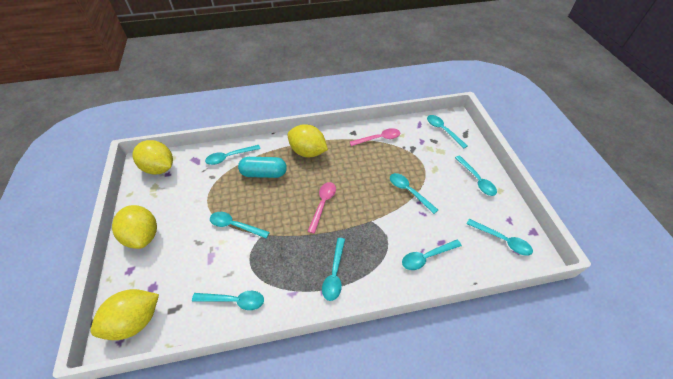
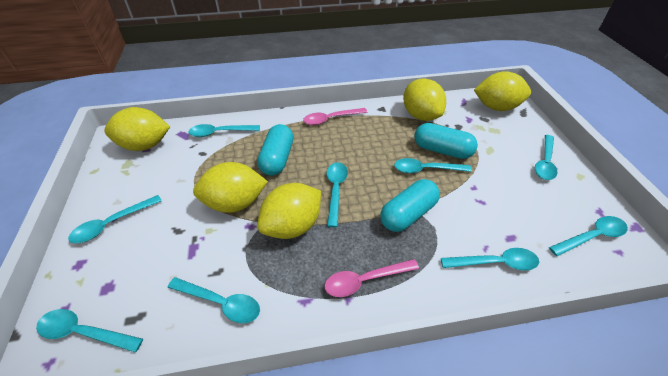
turquoise capsule: 1 -> 3
yellow lemon: 4 -> 5

